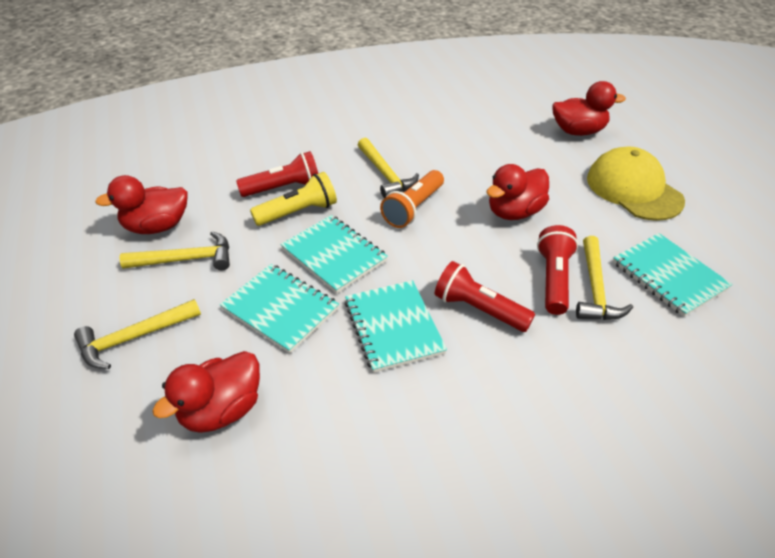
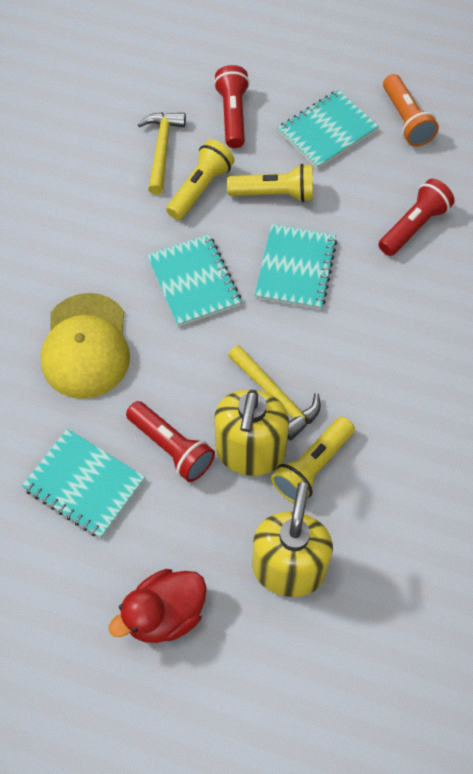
red duck: 4 -> 1
yellow flashlight: 1 -> 3
yellow hammer: 4 -> 2
yellow soap dispenser: 0 -> 2

